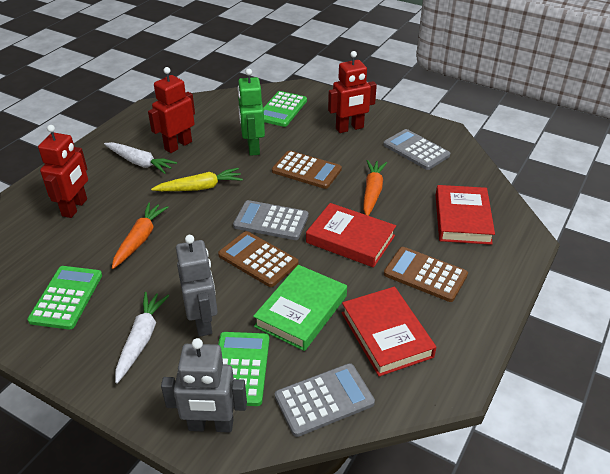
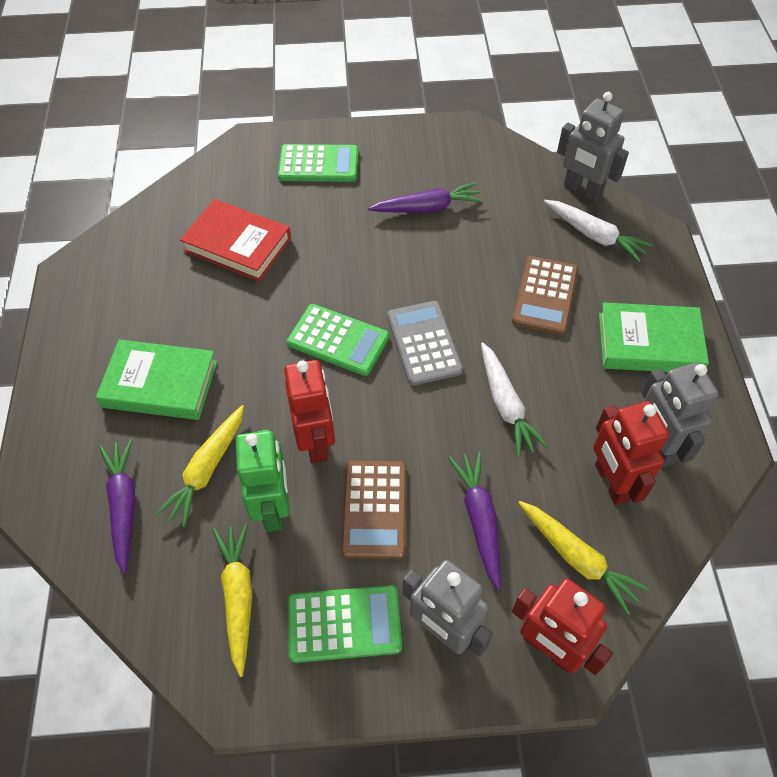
brown calculator: 3 -> 2
green book: 1 -> 2
grey calculator: 3 -> 1
grey robot: 2 -> 3
orange carrot: 2 -> 0
purple carrot: 0 -> 3
red book: 3 -> 1
yellow carrot: 1 -> 3

